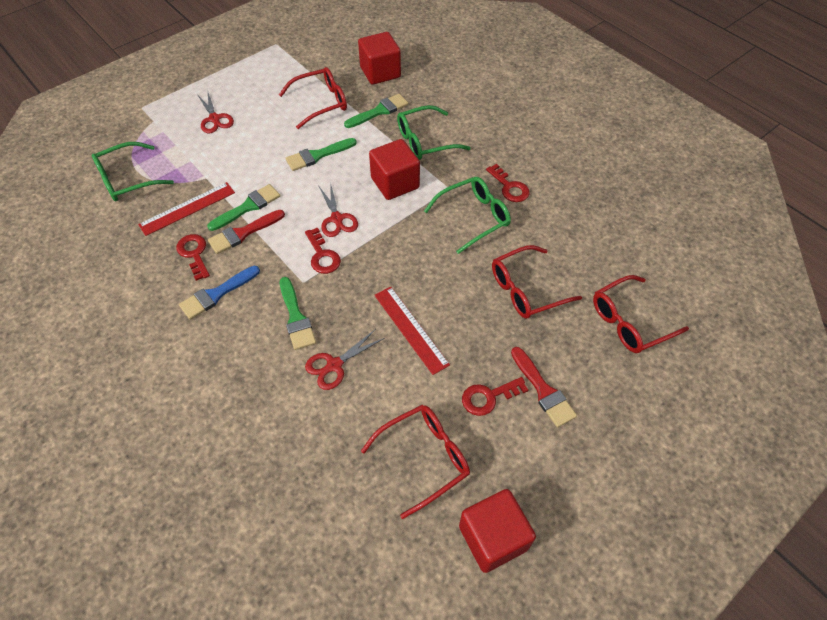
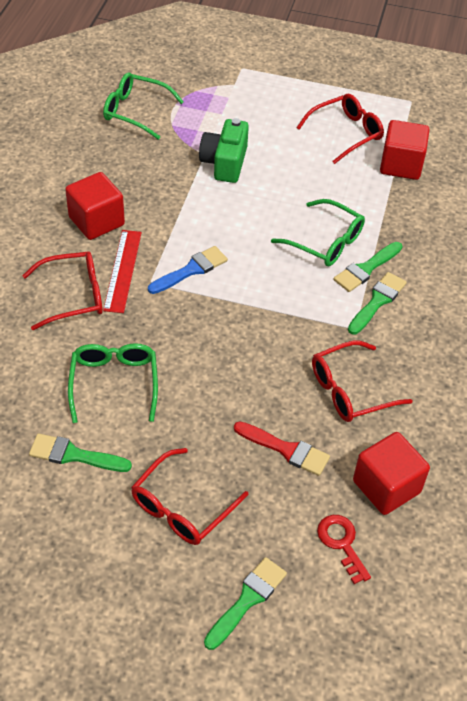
green camera: 0 -> 1
red brush: 2 -> 1
red key: 4 -> 1
red ruler: 2 -> 1
red scissors: 3 -> 0

